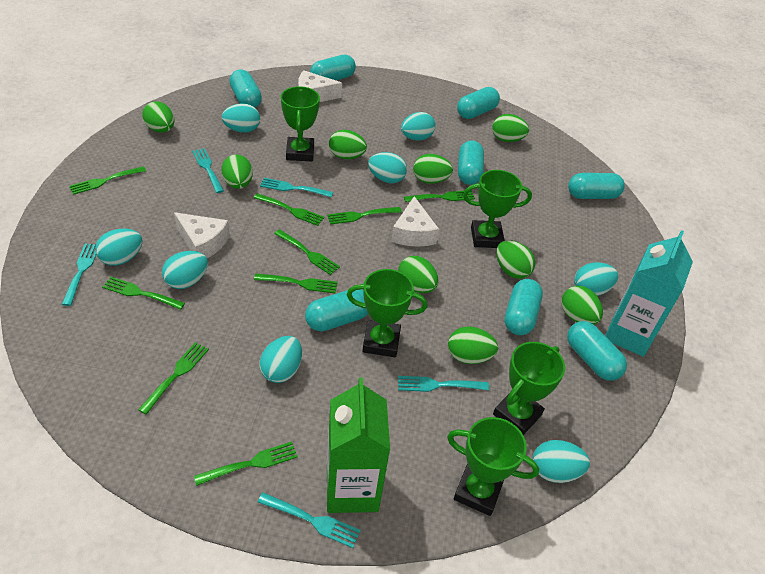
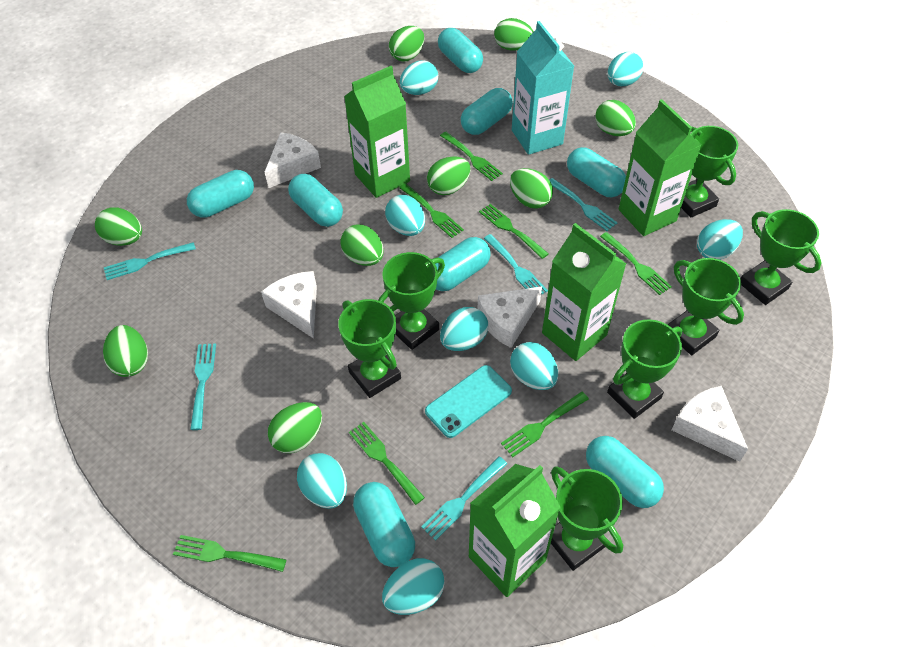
green carton: 1 -> 4
green fork: 9 -> 7
green trophy: 5 -> 7
turquoise phone: 0 -> 1
white cheese: 3 -> 4

